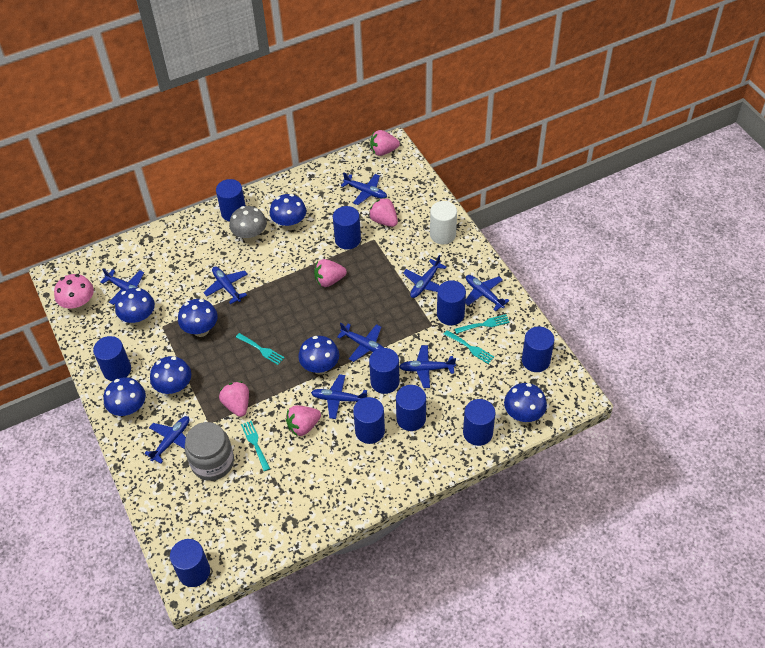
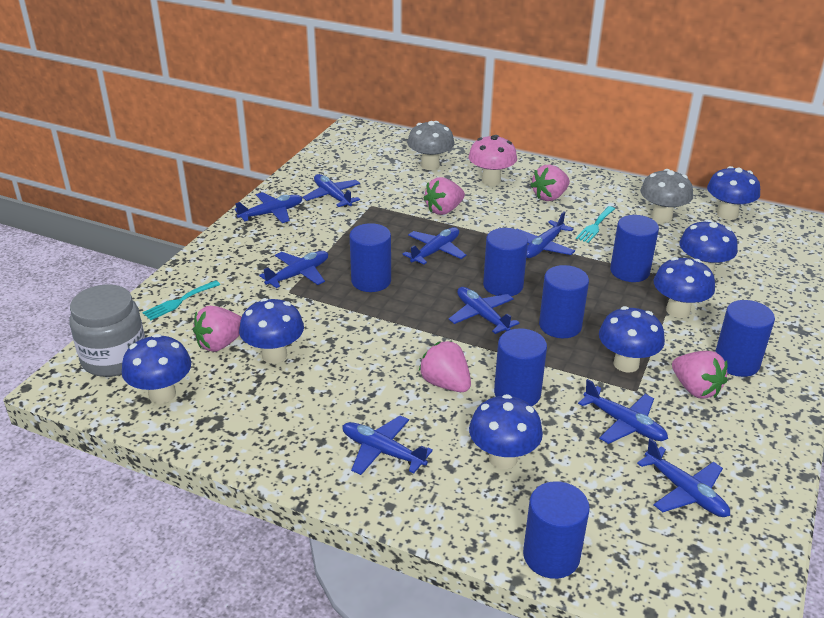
blue cylinder: 10 -> 7
grey mushroom: 1 -> 2
turquoise fork: 4 -> 2
white cylinder: 1 -> 0

